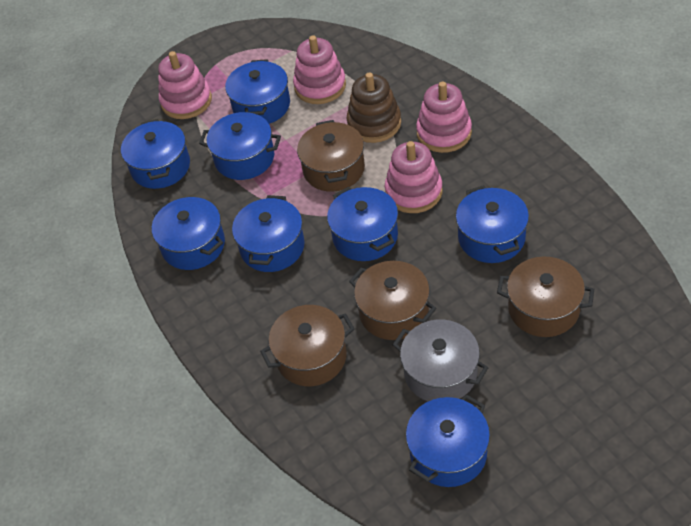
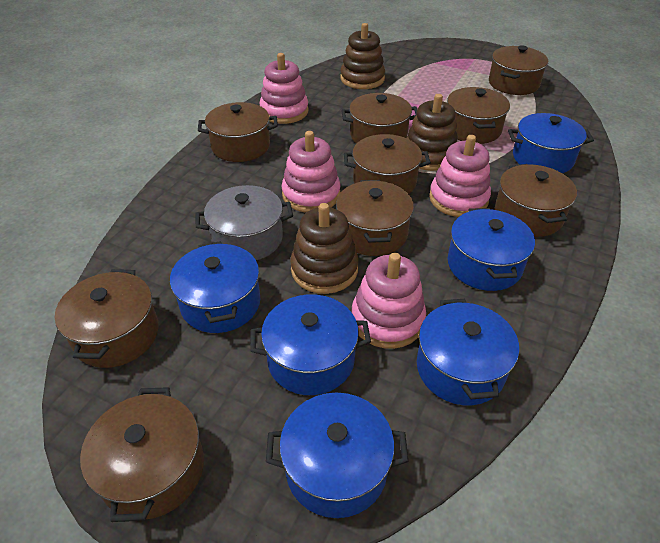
blue pot: 8 -> 6
brown pot: 4 -> 9
brown stacking toy: 1 -> 3

